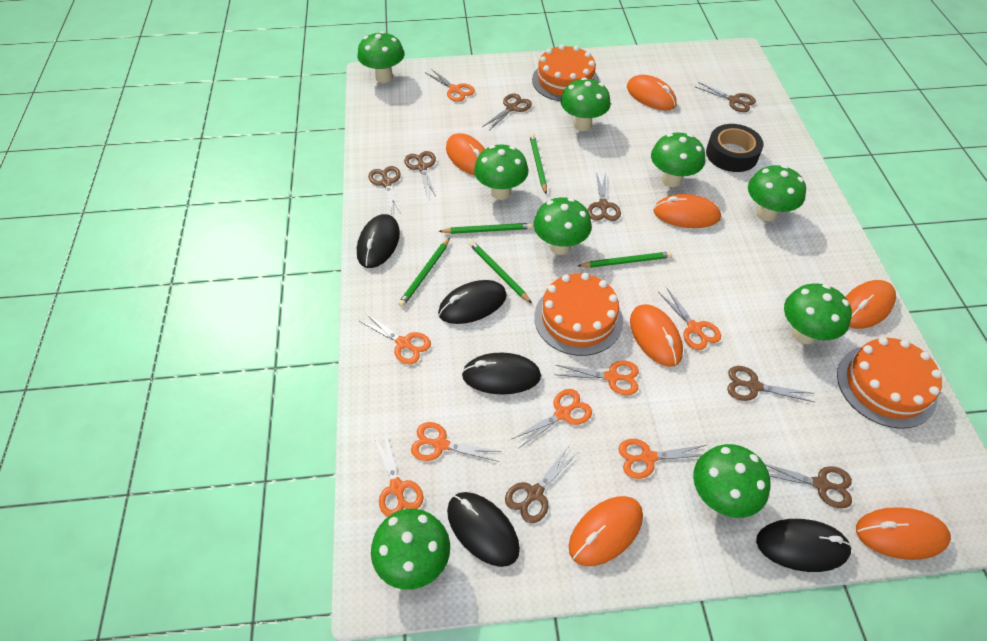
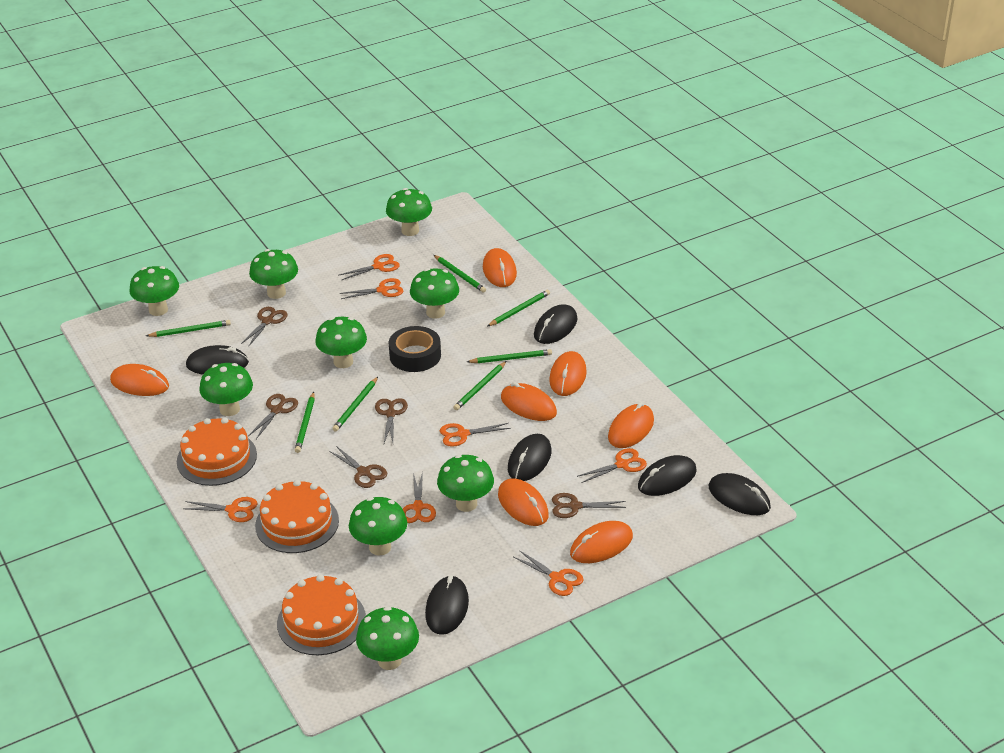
black mouse: 5 -> 6
brown scissors: 8 -> 5
green pencil: 5 -> 7
orange scissors: 8 -> 7

